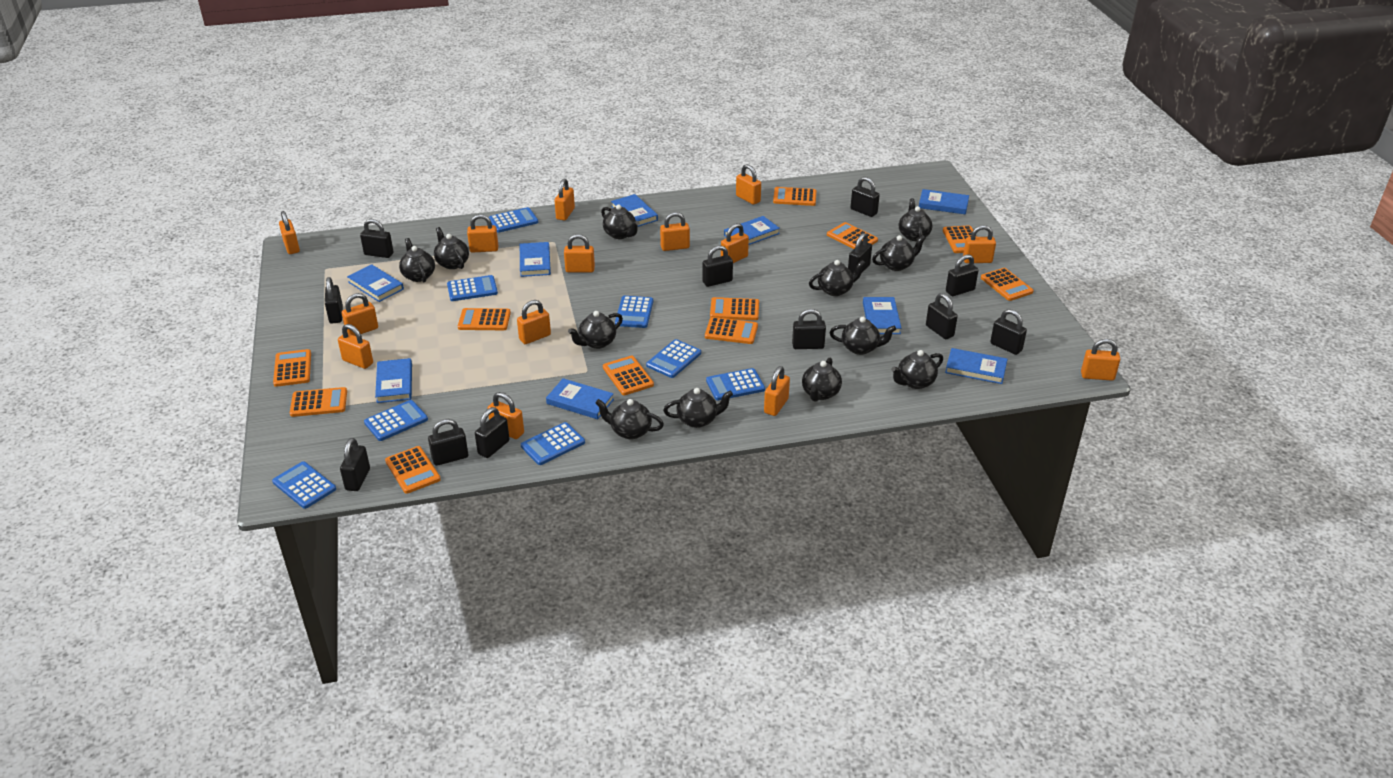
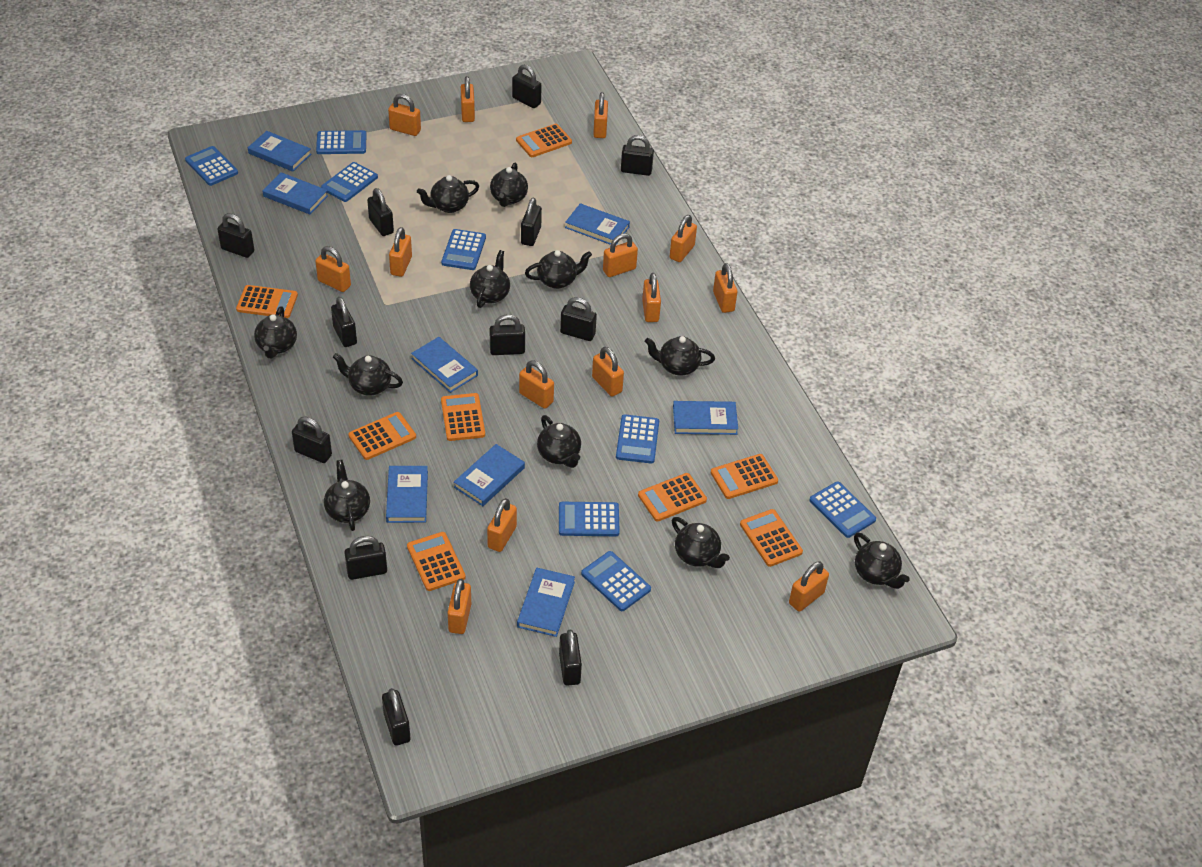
black teapot: 12 -> 11
blue book: 9 -> 8
orange calculator: 11 -> 8

